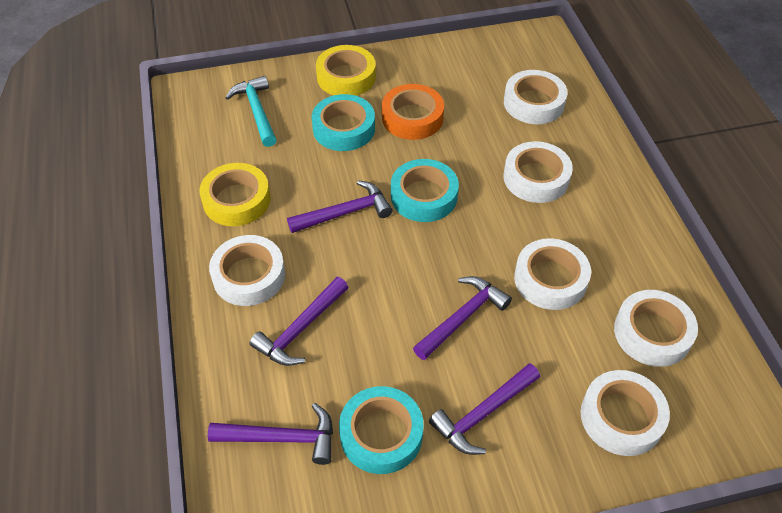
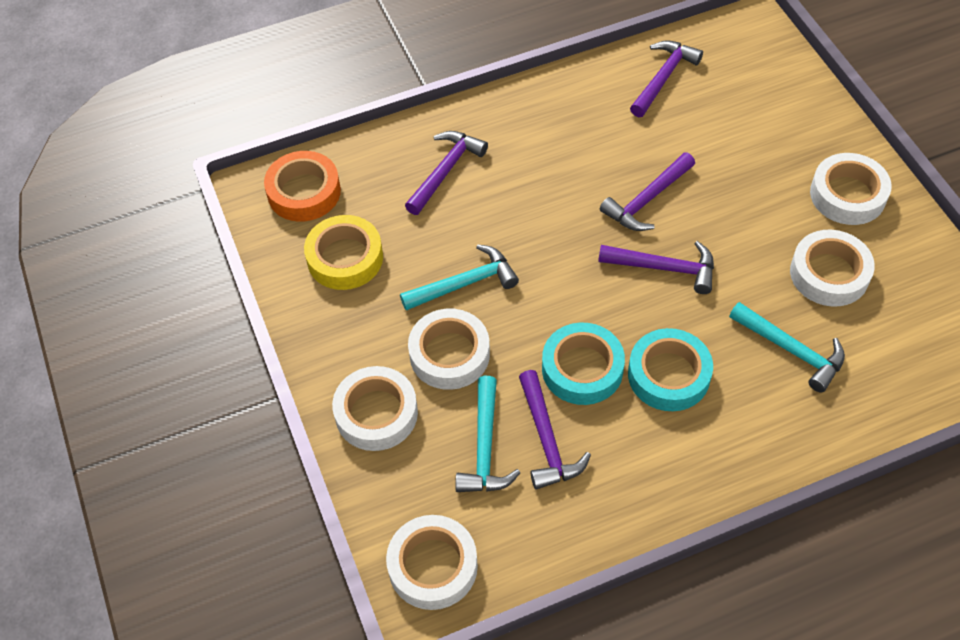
turquoise hammer: 1 -> 3
turquoise tape: 3 -> 2
white tape: 6 -> 5
yellow tape: 2 -> 1

